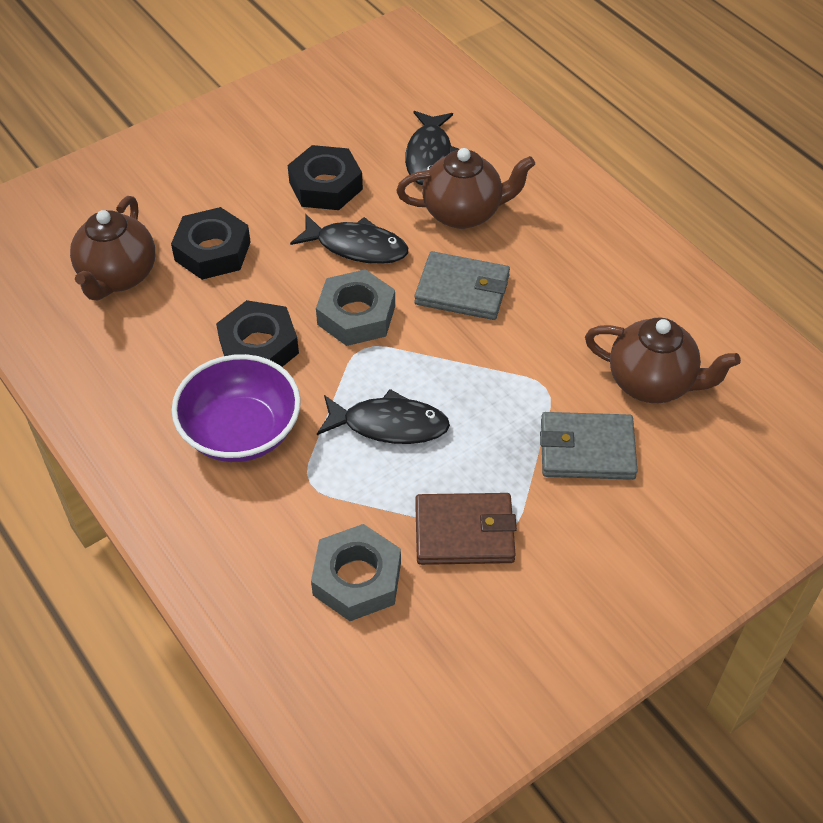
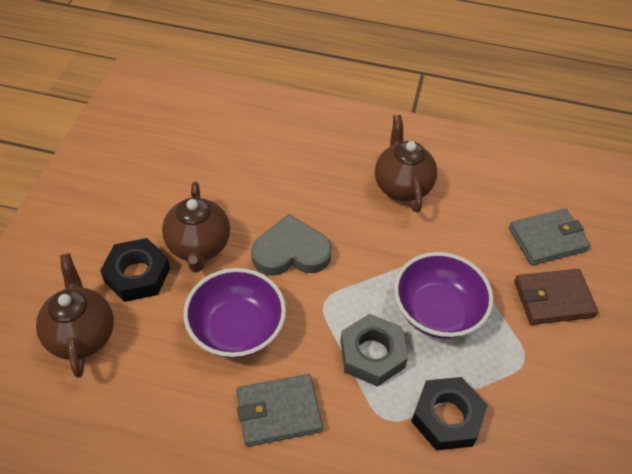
black fish: 3 -> 0
black nut: 3 -> 2
grey heart: 0 -> 1
grey nut: 2 -> 1
purple bowl: 1 -> 2

